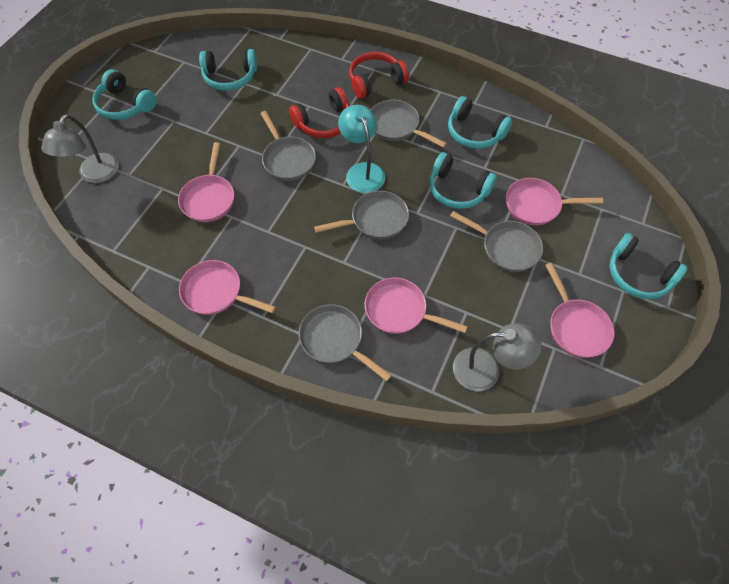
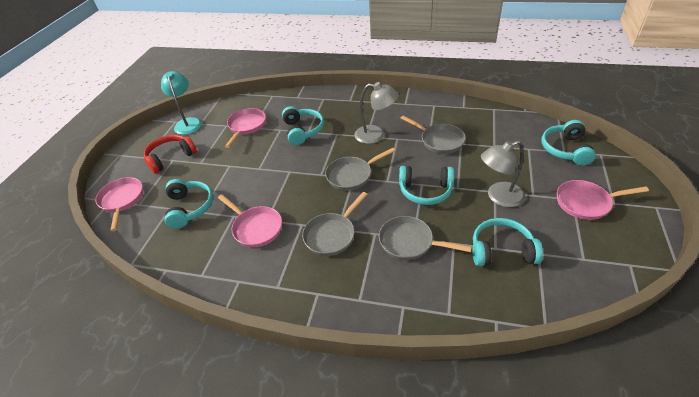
grey pan: 5 -> 4
pink pan: 5 -> 4
red headphones: 2 -> 1

